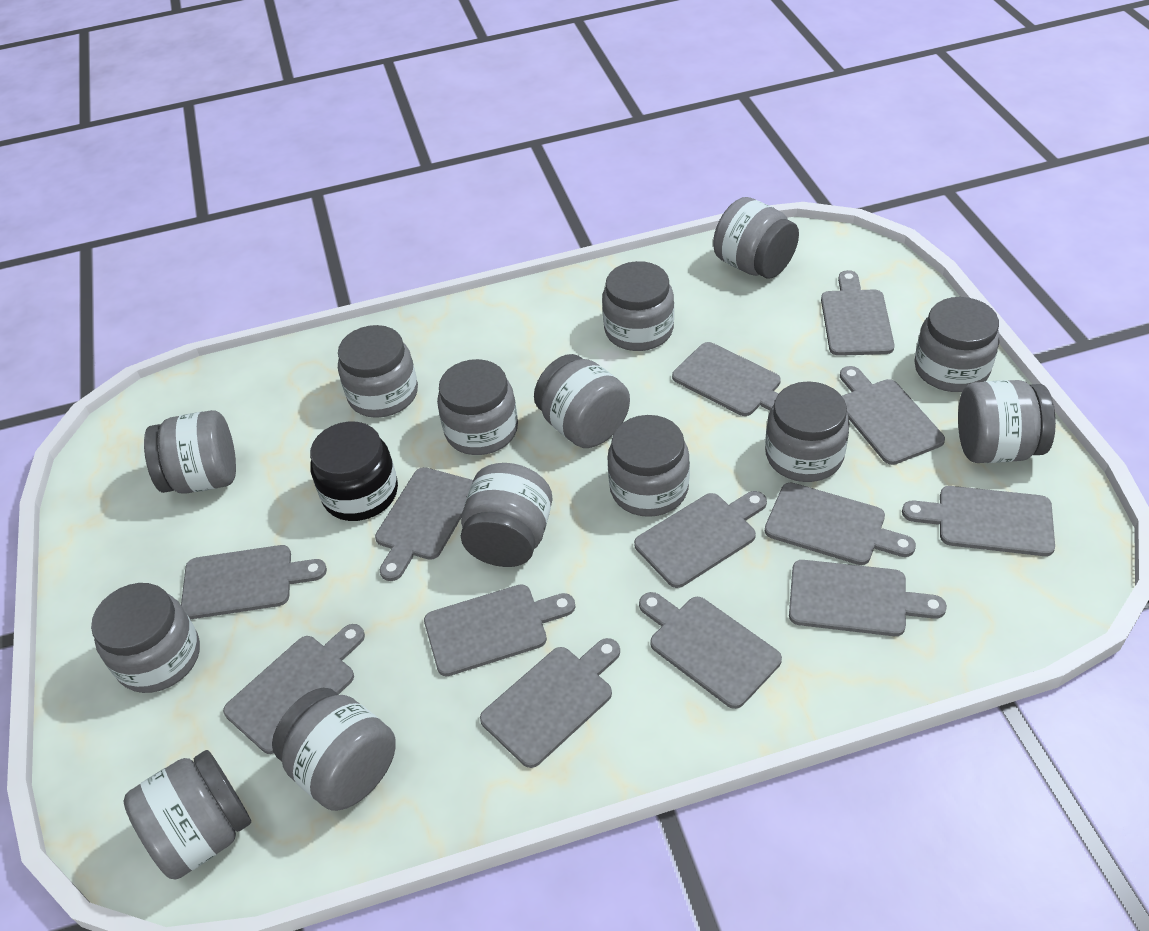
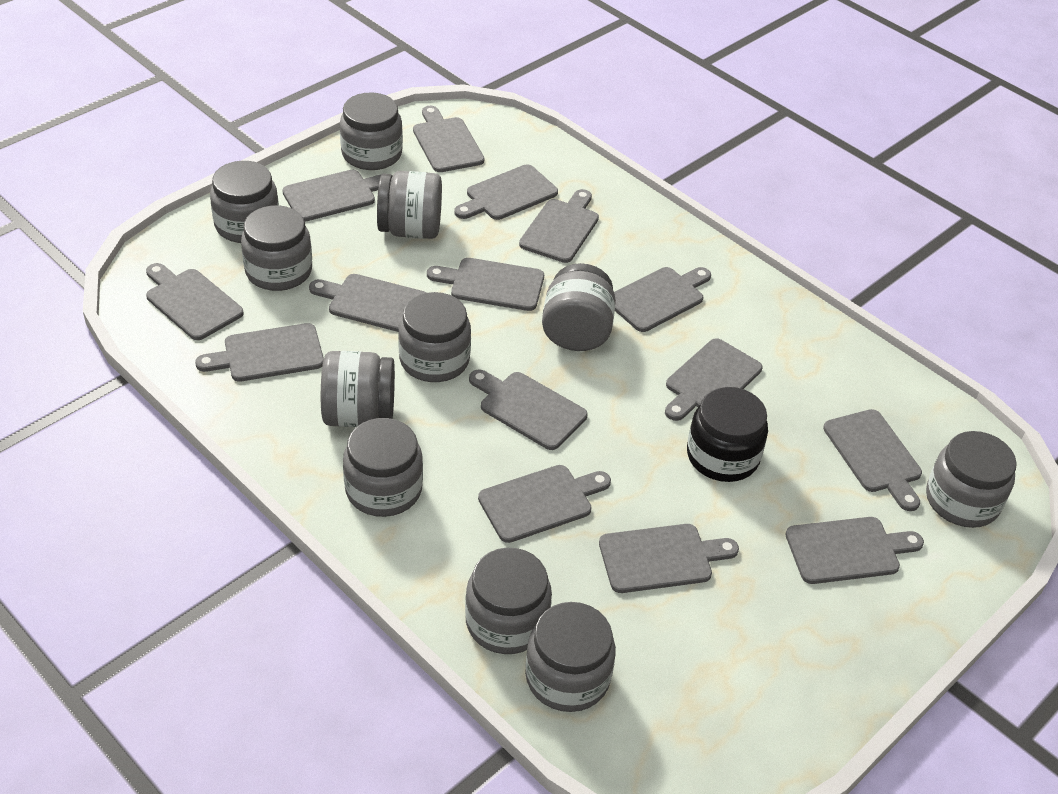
grey cutting board: 13 -> 15
grey jar: 14 -> 11

